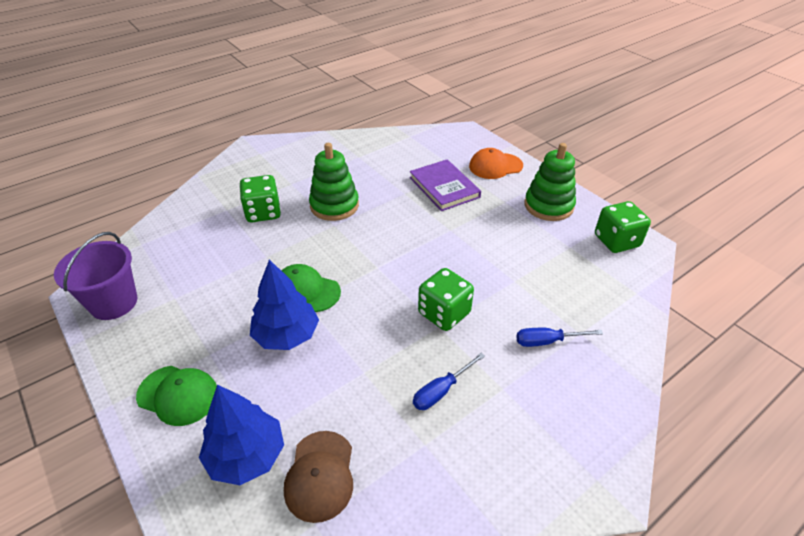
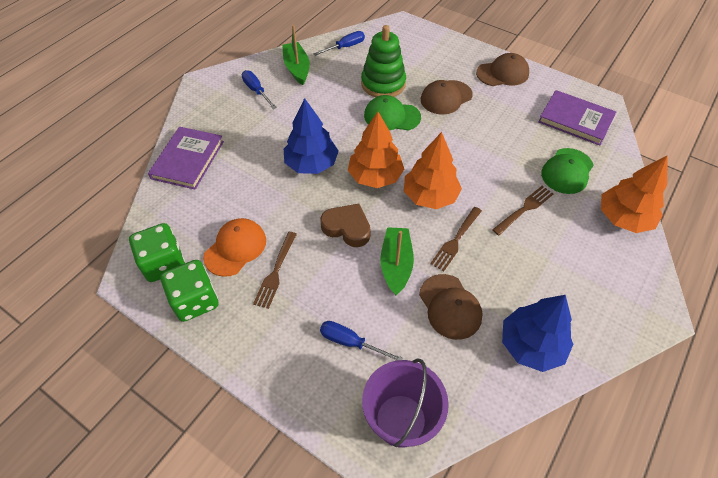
blue screwdriver: 2 -> 3
brown cap: 1 -> 3
brown fork: 0 -> 3
brown heart: 0 -> 1
green boat: 0 -> 2
green dice: 3 -> 2
green stacking toy: 2 -> 1
orange tree: 0 -> 3
purple book: 1 -> 2

